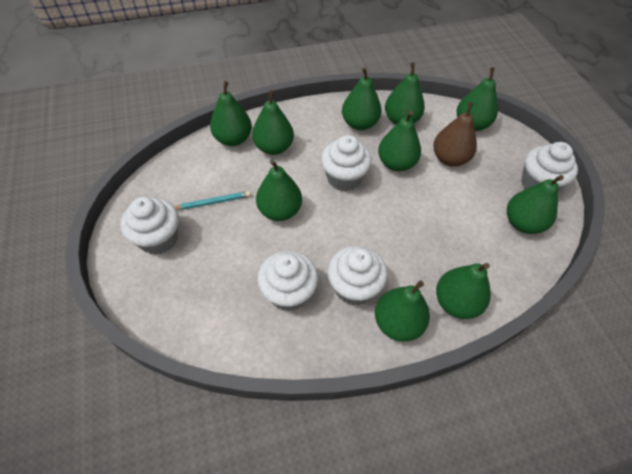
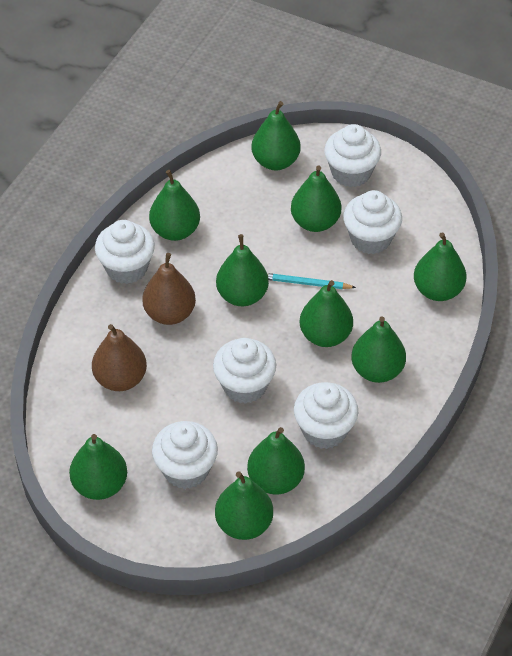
brown pear: 1 -> 2
white cupcake: 5 -> 6

